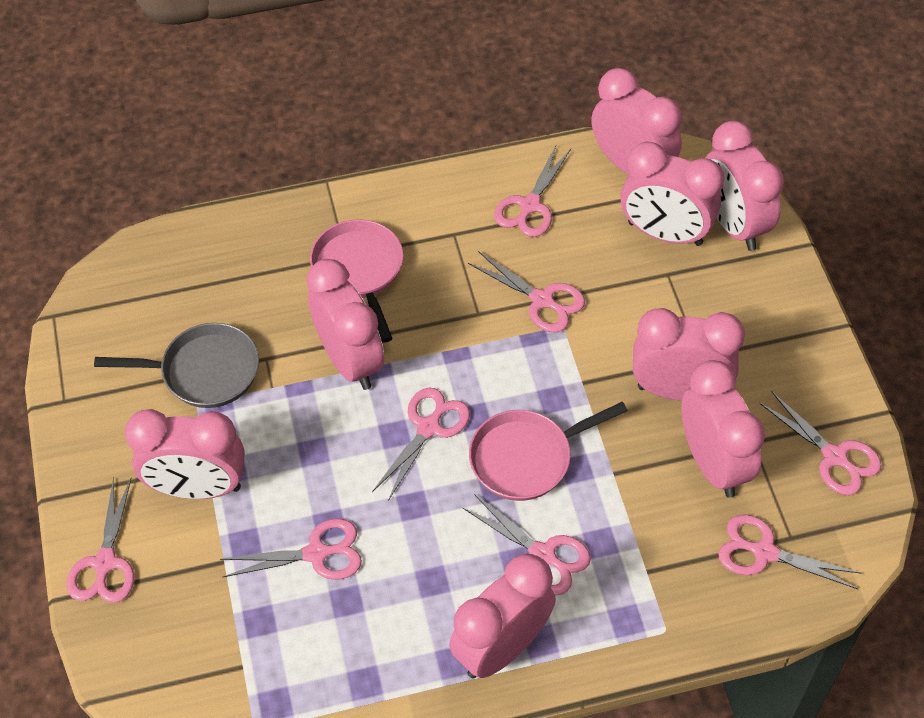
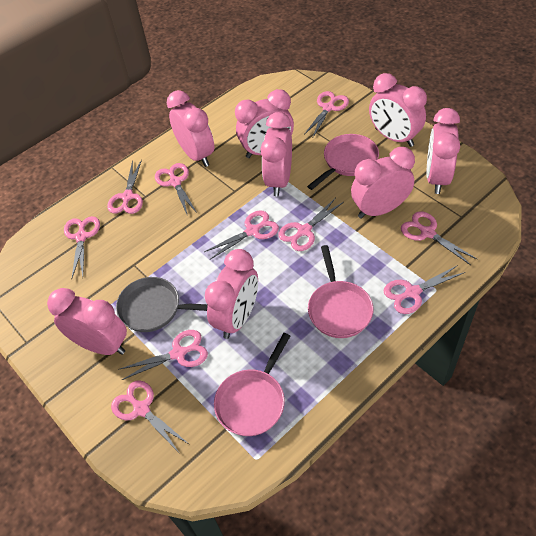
pink pan: 2 -> 3
pink scissors: 8 -> 10

